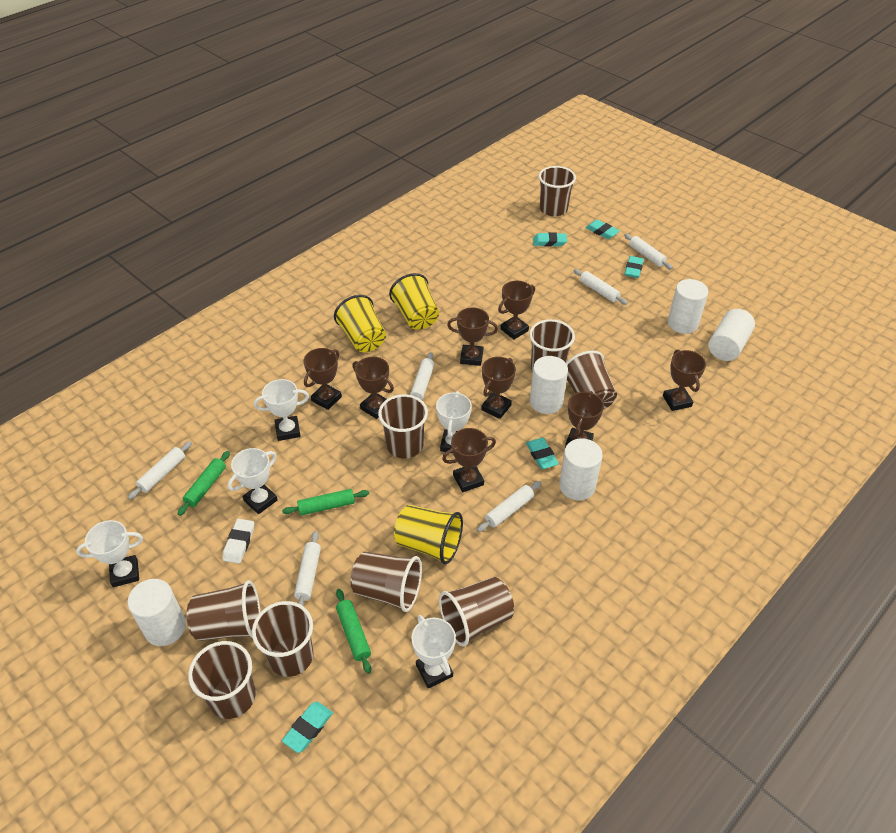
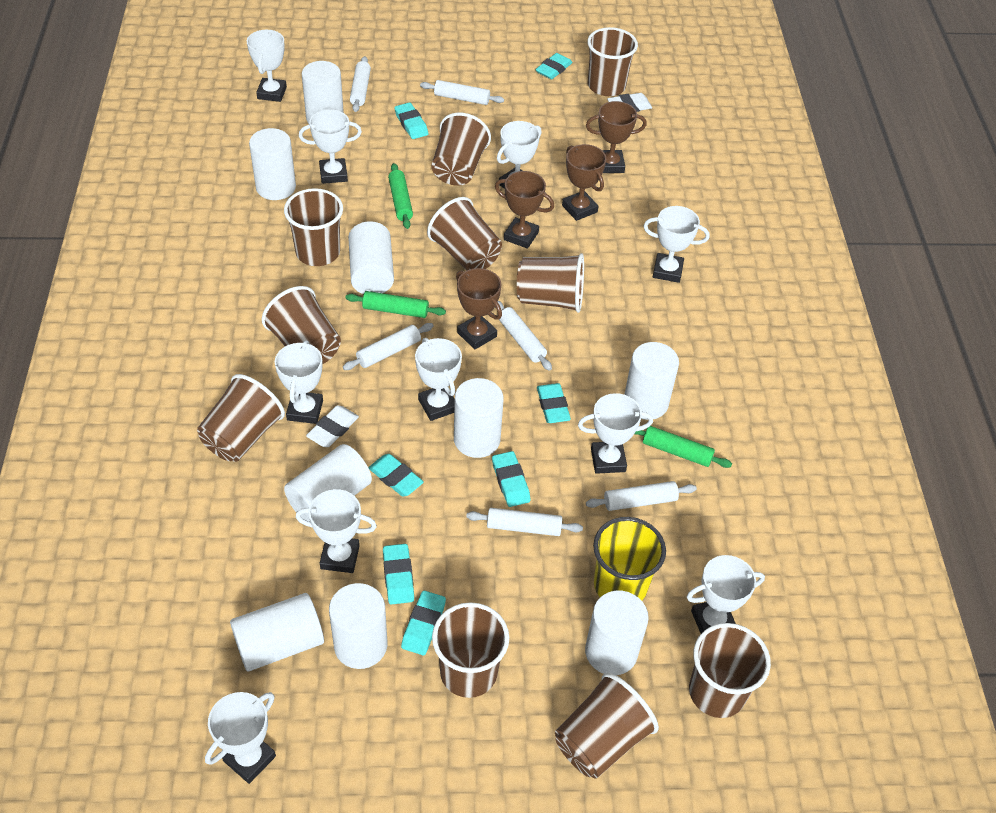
brown cup: 9 -> 10
brown trophy: 8 -> 4
turquoise eraser: 5 -> 7
white cylinder: 5 -> 9
white eraser: 1 -> 2
white trophy: 5 -> 10
yellow cup: 3 -> 1

